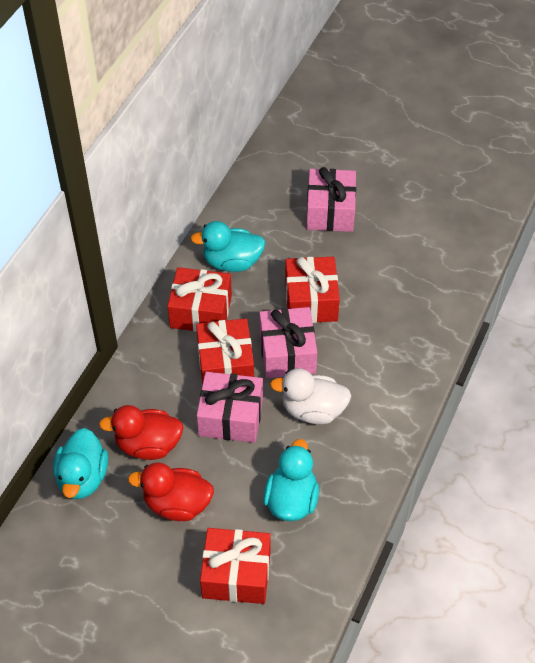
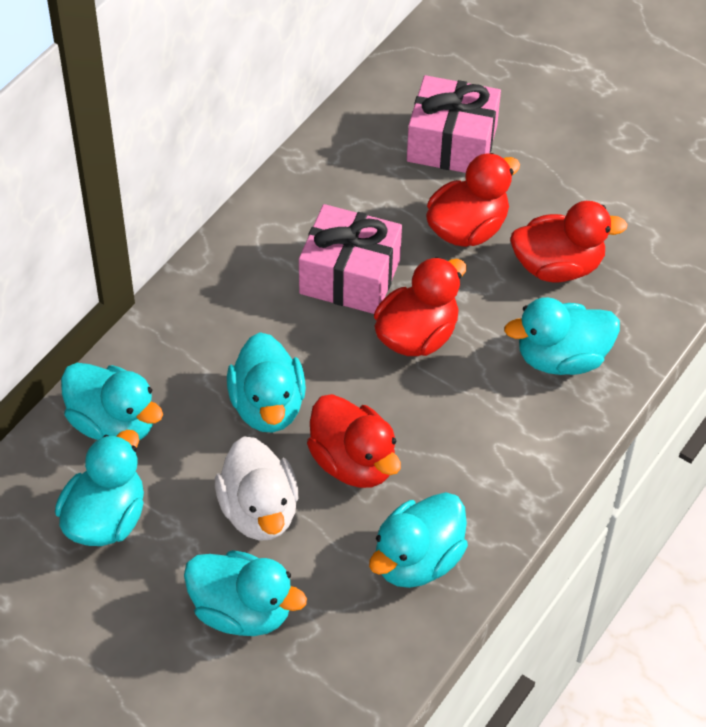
pink gift: 3 -> 2
red duck: 2 -> 4
red gift: 4 -> 0
turquoise duck: 3 -> 6

